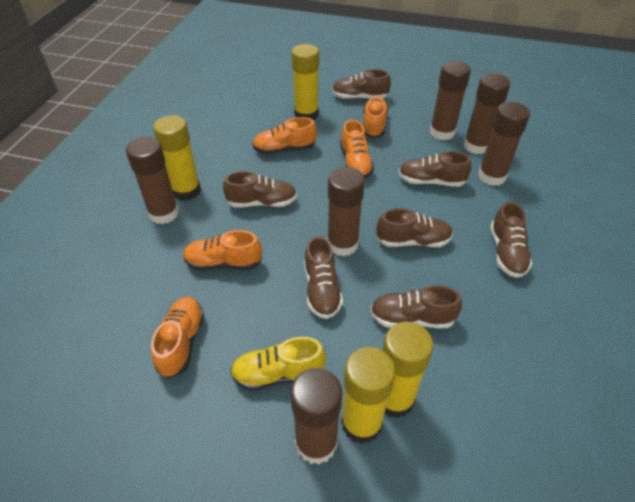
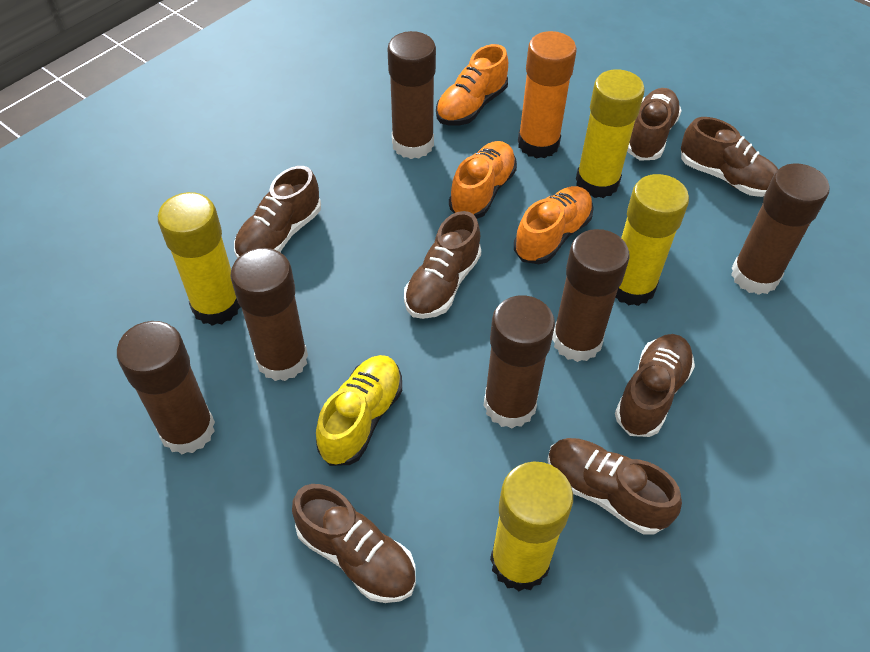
orange glue stick: 0 -> 1
orange shoe: 5 -> 3

